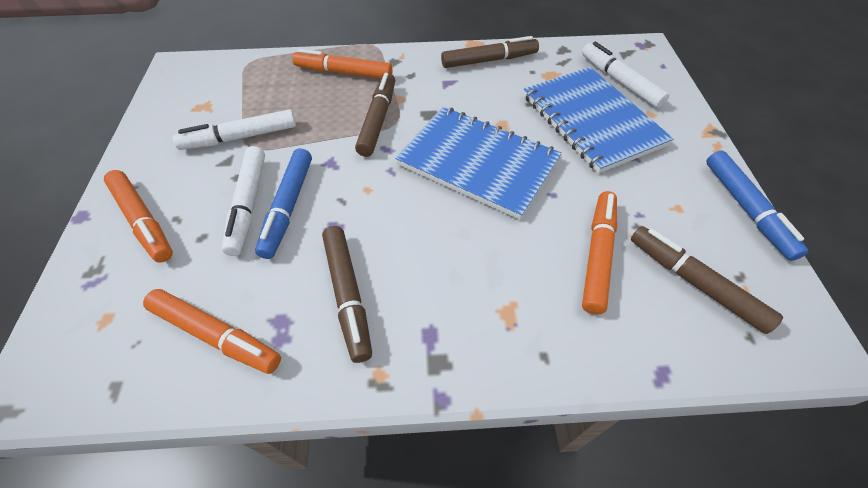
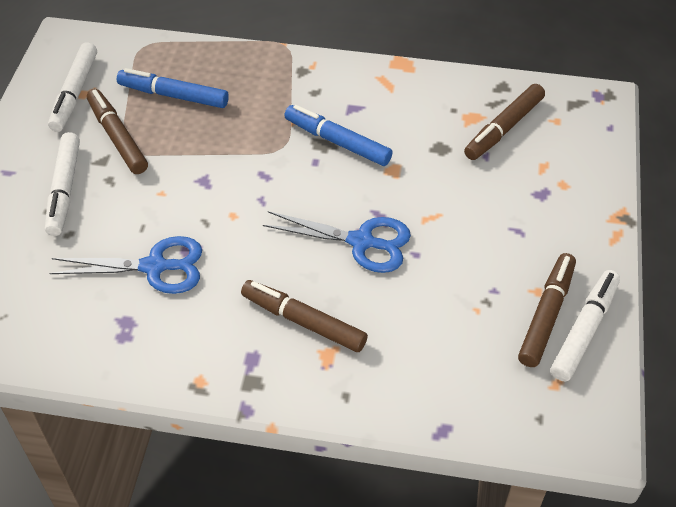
blue notebook: 2 -> 0
blue scissors: 0 -> 2
orange marker: 4 -> 0

